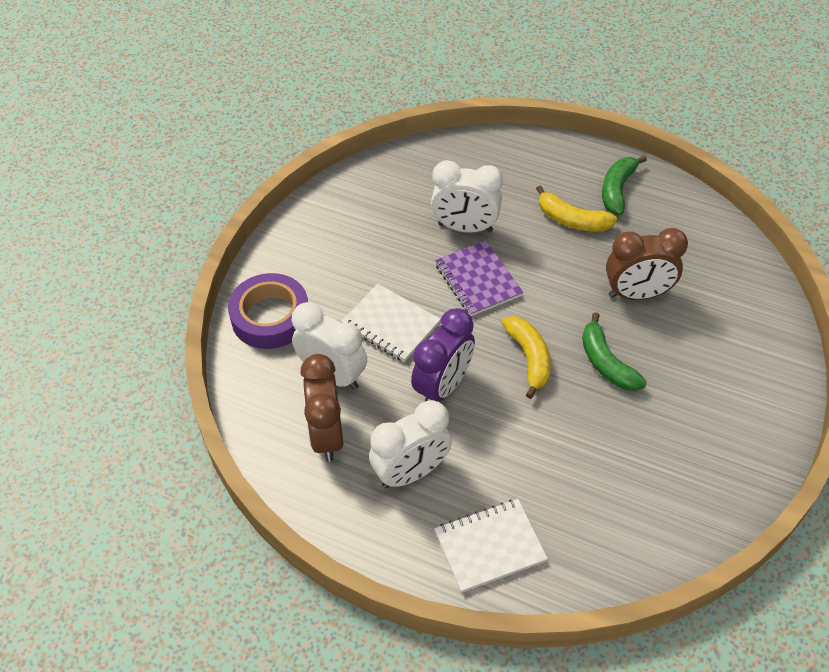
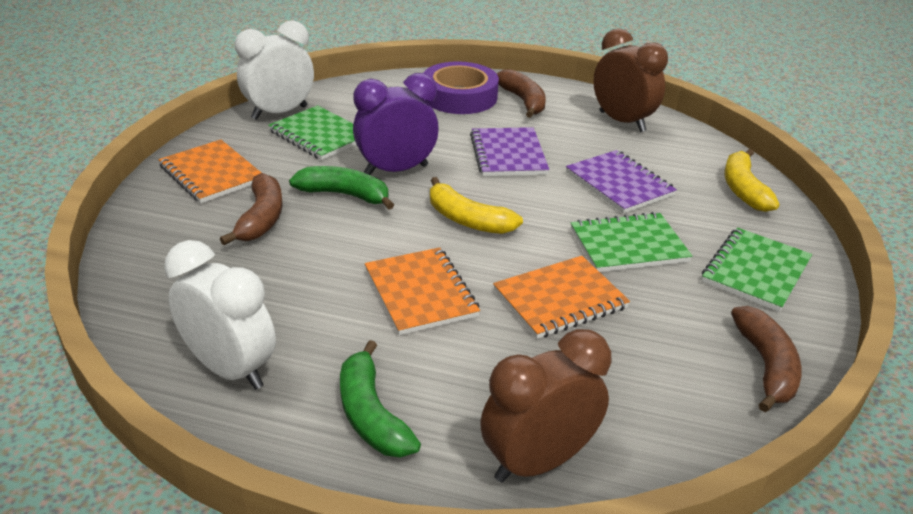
brown banana: 0 -> 3
green notebook: 0 -> 3
orange notebook: 0 -> 3
purple notebook: 1 -> 2
white clock: 3 -> 2
white notebook: 2 -> 0

